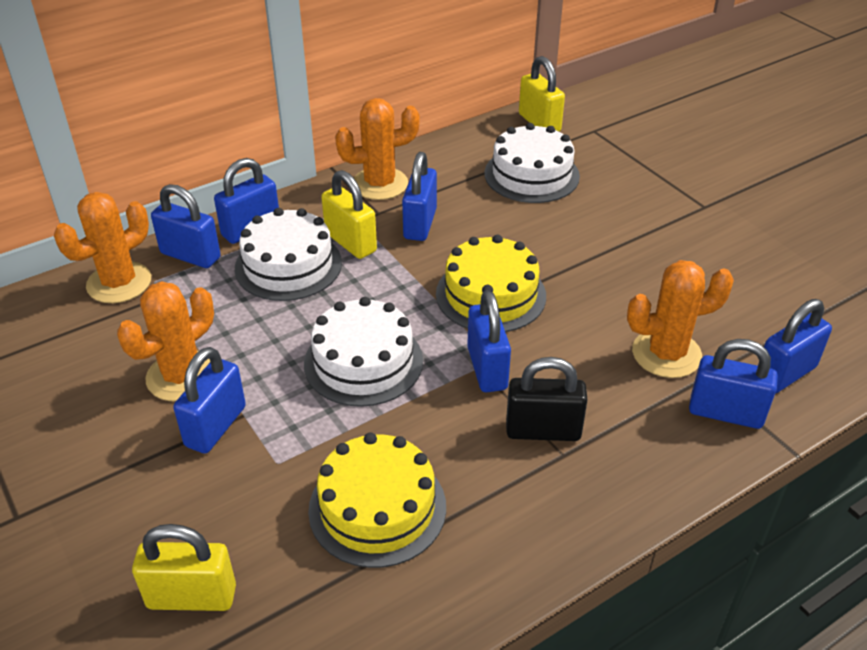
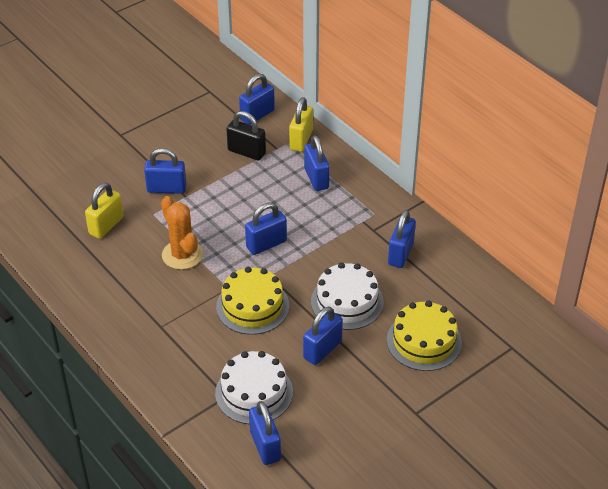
orange cactus: 4 -> 1
white cake: 3 -> 2
yellow padlock: 3 -> 2

